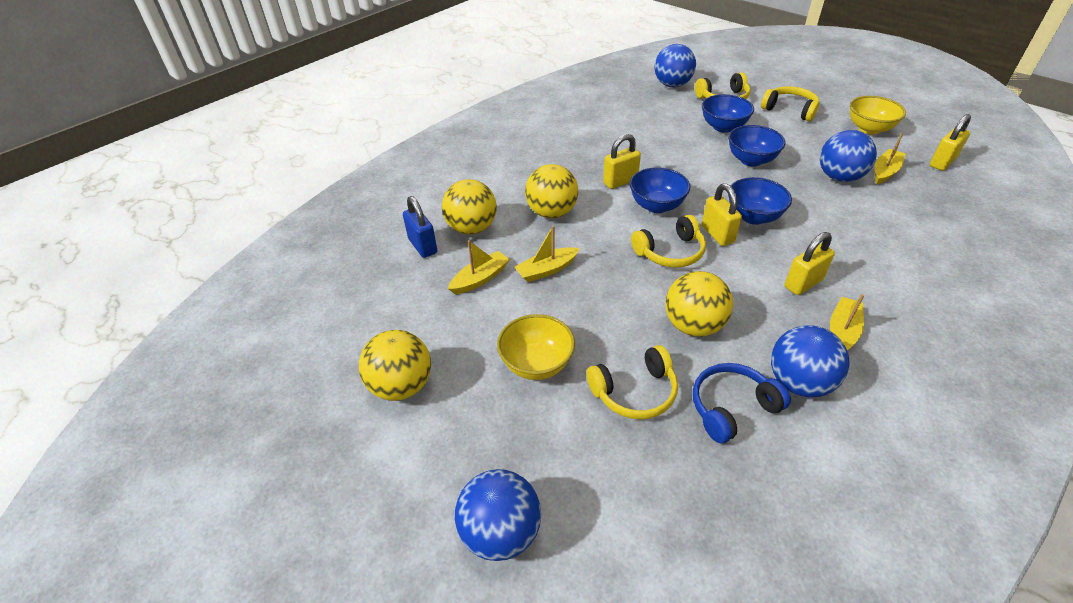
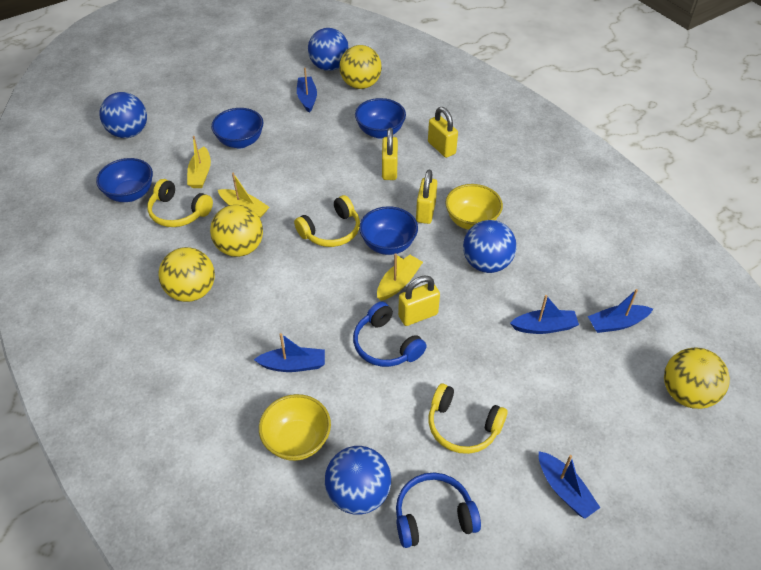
blue boat: 0 -> 5
blue headphones: 1 -> 2
blue padlock: 1 -> 0
yellow boat: 4 -> 3
yellow headphones: 4 -> 3

